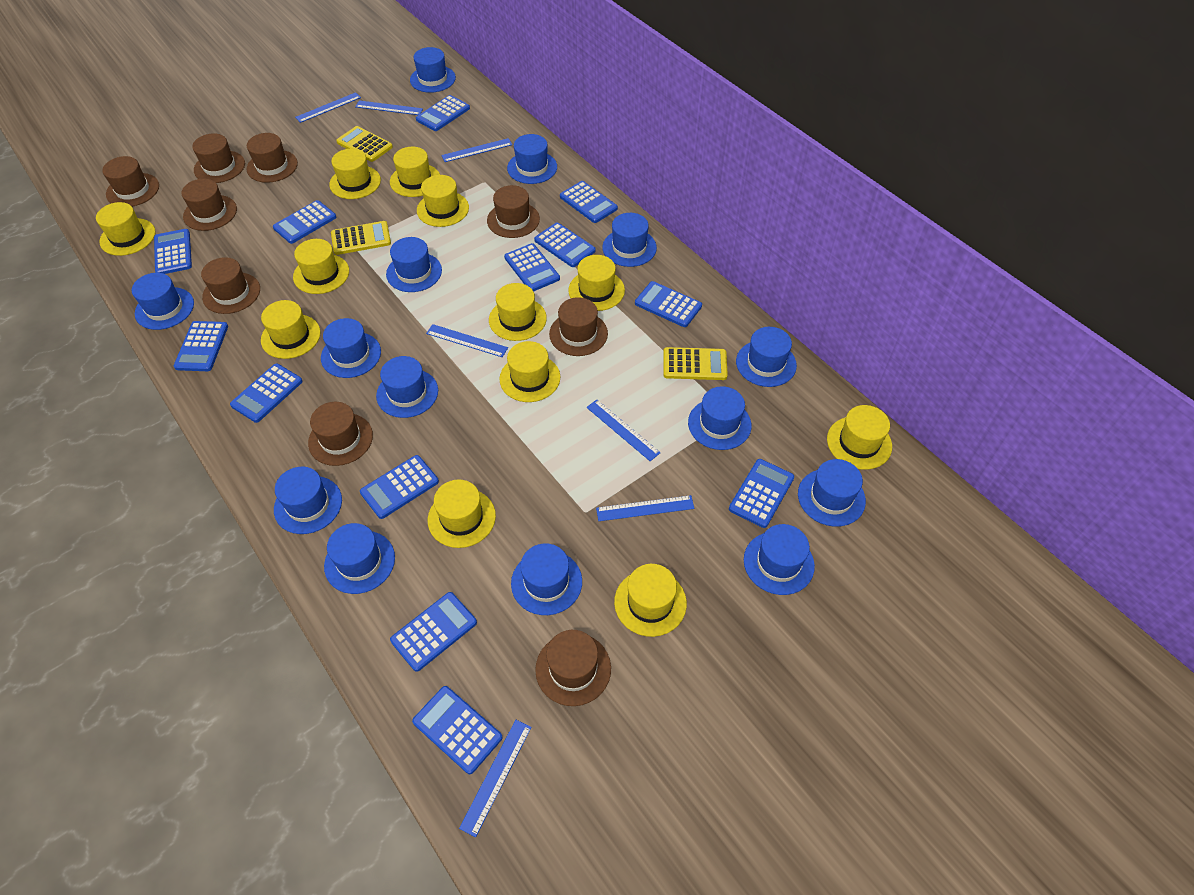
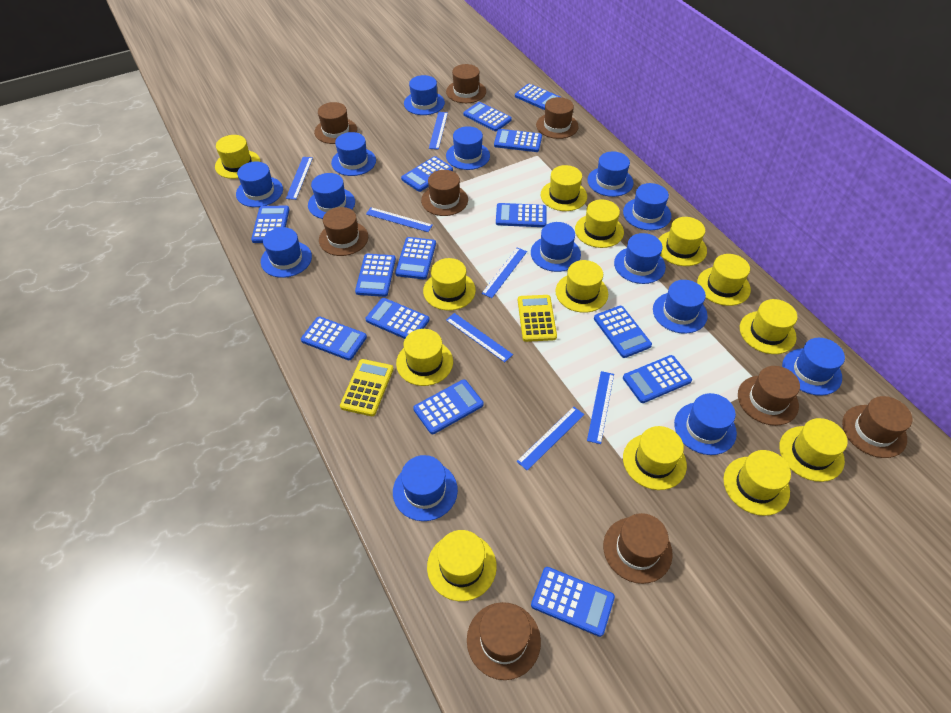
blue calculator: 13 -> 14
yellow calculator: 3 -> 2
yellow hat: 12 -> 13

